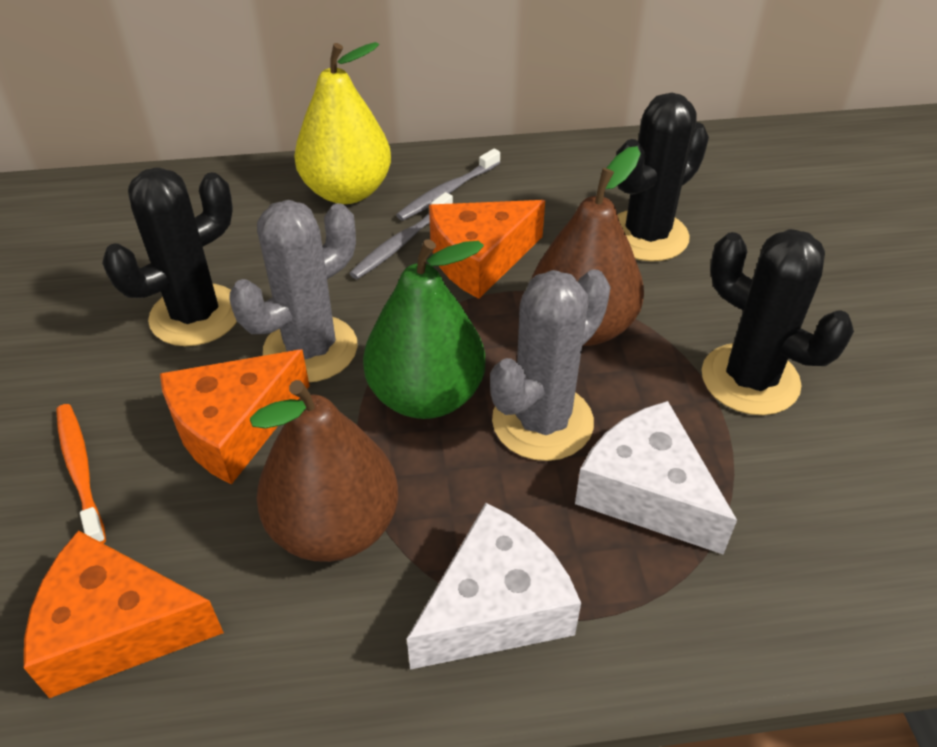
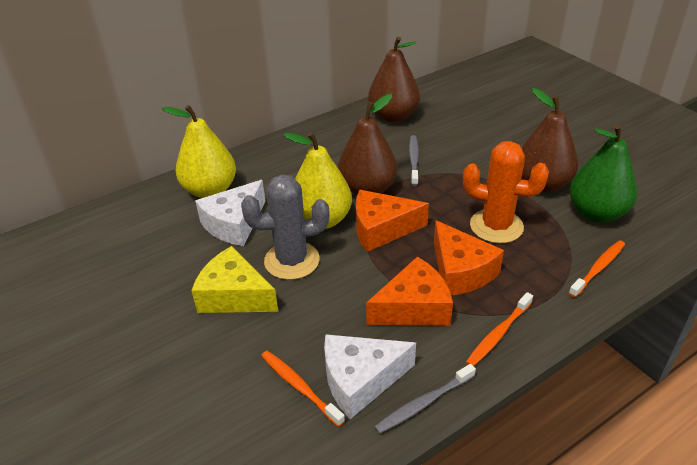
black cactus: 3 -> 0
brown pear: 2 -> 3
grey cactus: 2 -> 1
orange cactus: 0 -> 1
orange toothbrush: 1 -> 3
yellow cheese: 0 -> 1
yellow pear: 1 -> 2

